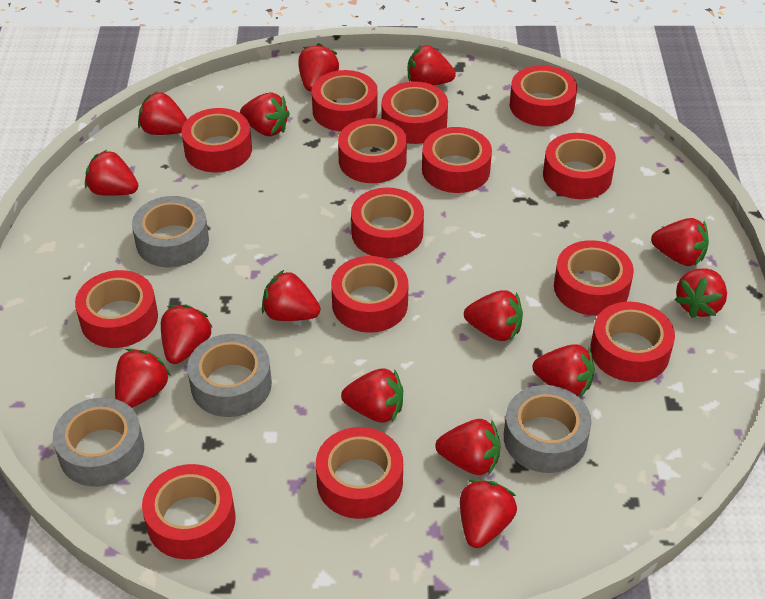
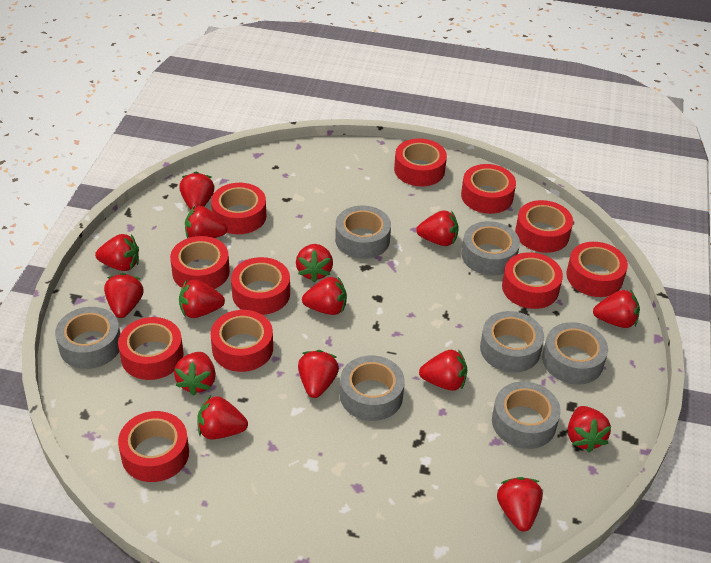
grey tape: 4 -> 7
red tape: 14 -> 11

